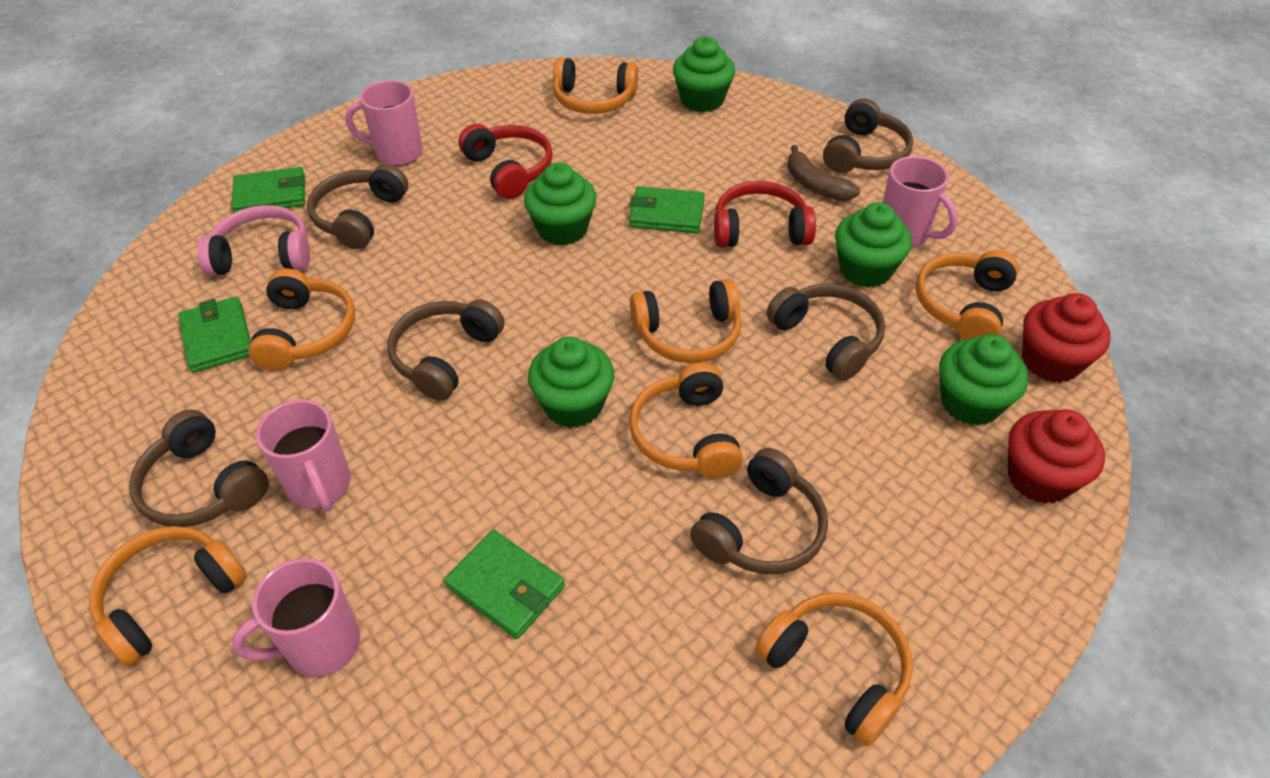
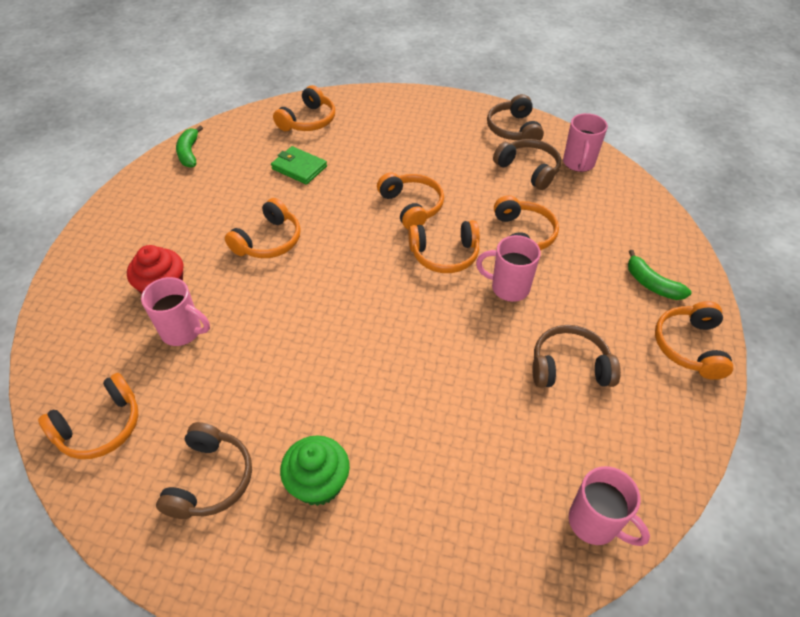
brown banana: 1 -> 0
brown headphones: 6 -> 4
green banana: 0 -> 2
green cupcake: 5 -> 1
green wallet: 4 -> 1
pink headphones: 1 -> 0
red cupcake: 2 -> 1
red headphones: 2 -> 0

